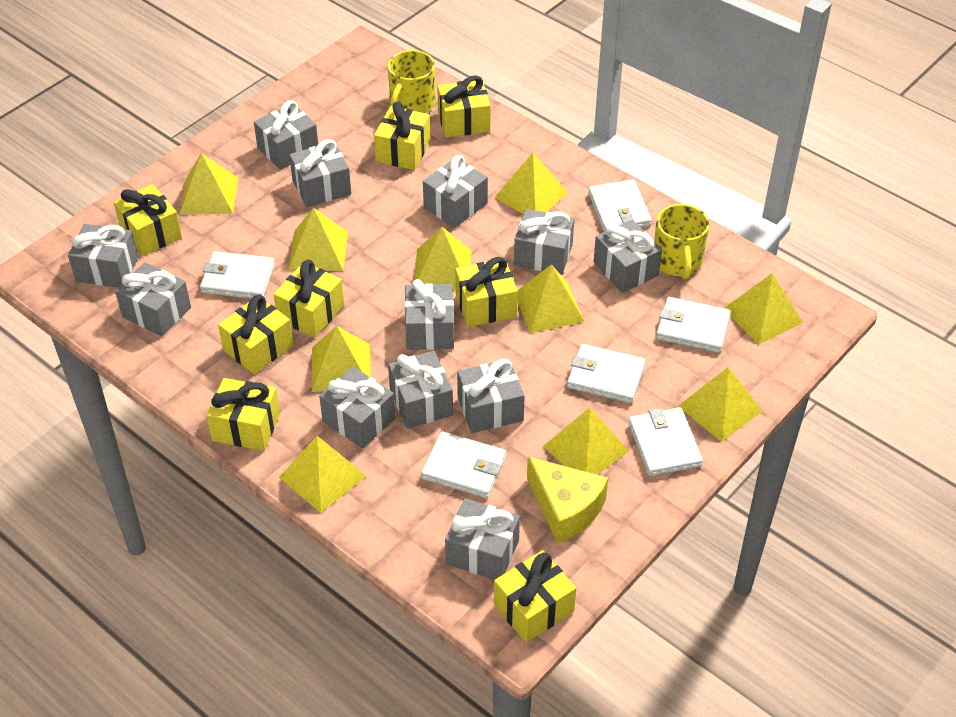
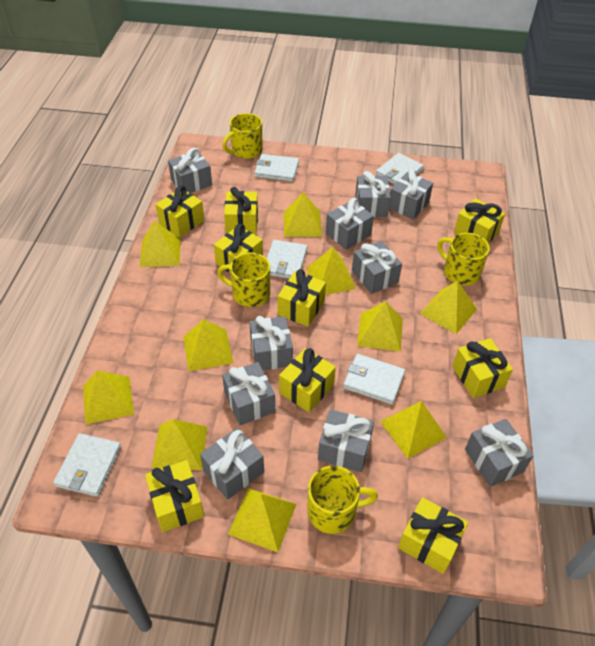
grey gift: 12 -> 10
white wallet: 6 -> 5
yellow cheese: 1 -> 0
yellow gift: 8 -> 9
yellow mug: 2 -> 4

